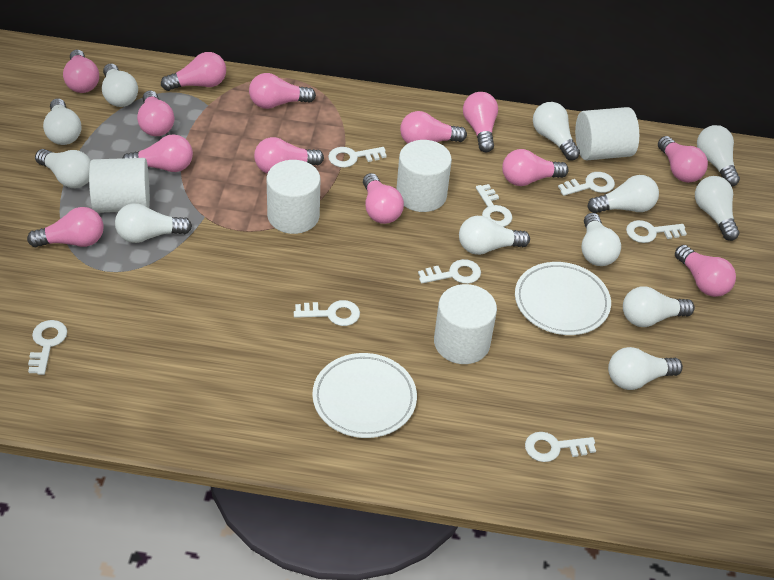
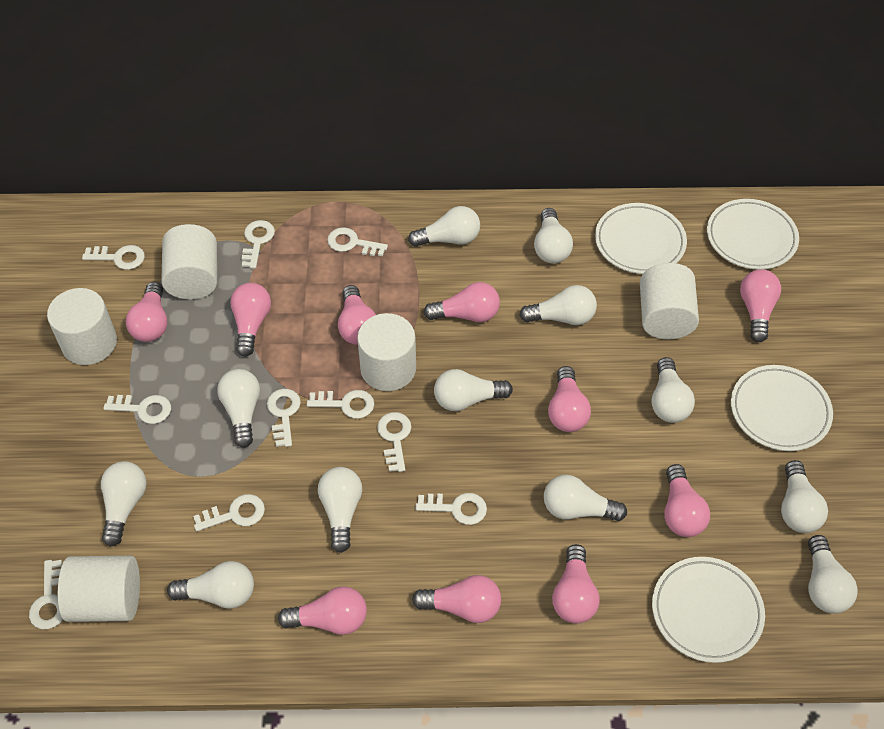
pink light bulb: 13 -> 10
white key: 8 -> 10
white plate: 2 -> 4

